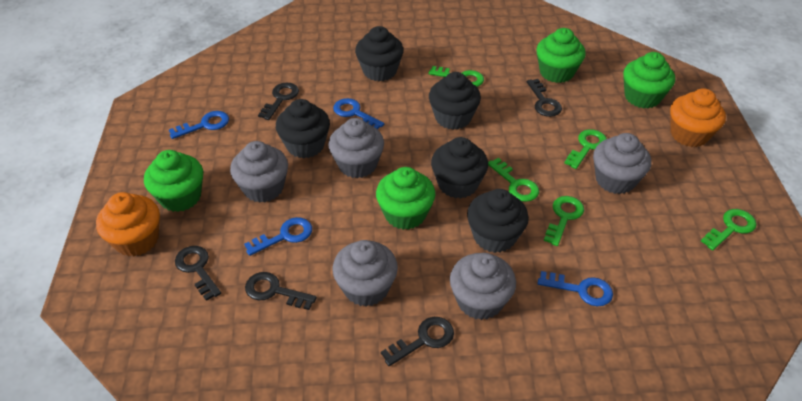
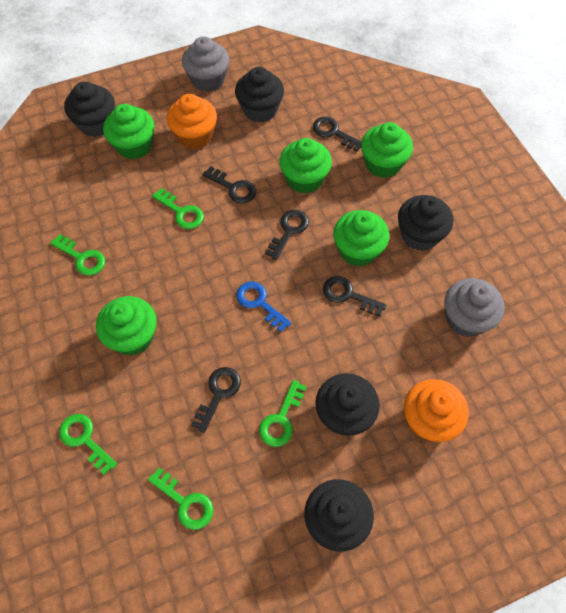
blue key: 4 -> 1
green cupcake: 4 -> 5
grey cupcake: 5 -> 2

